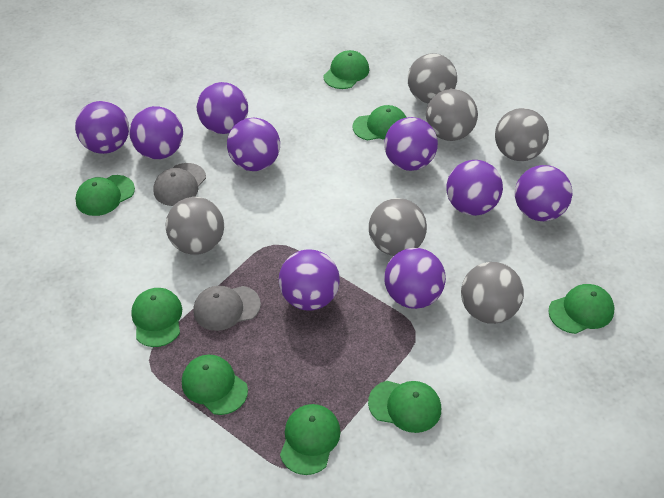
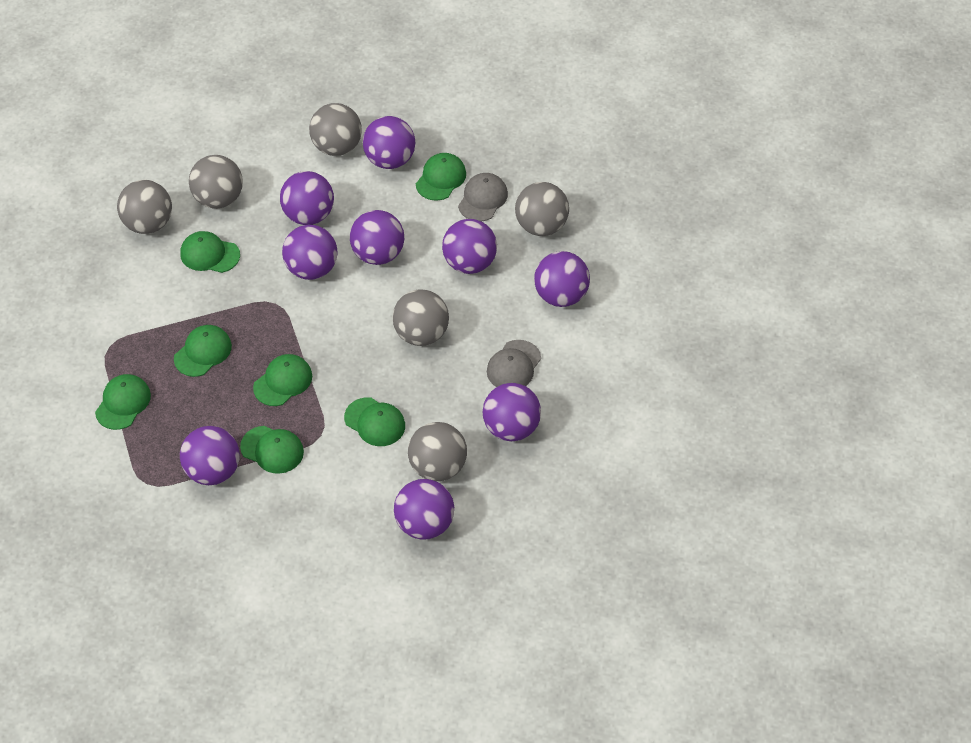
green cap: 8 -> 7

